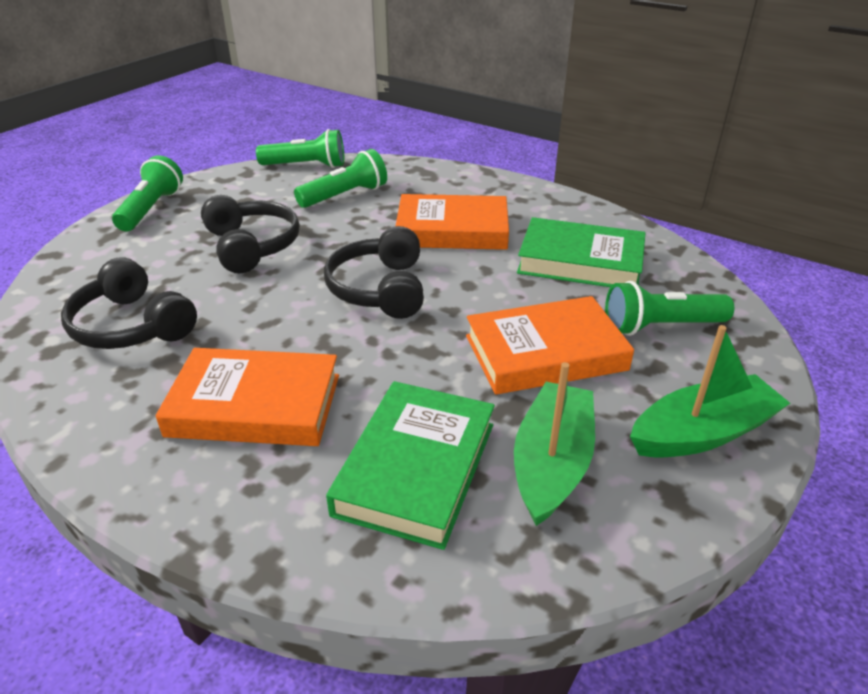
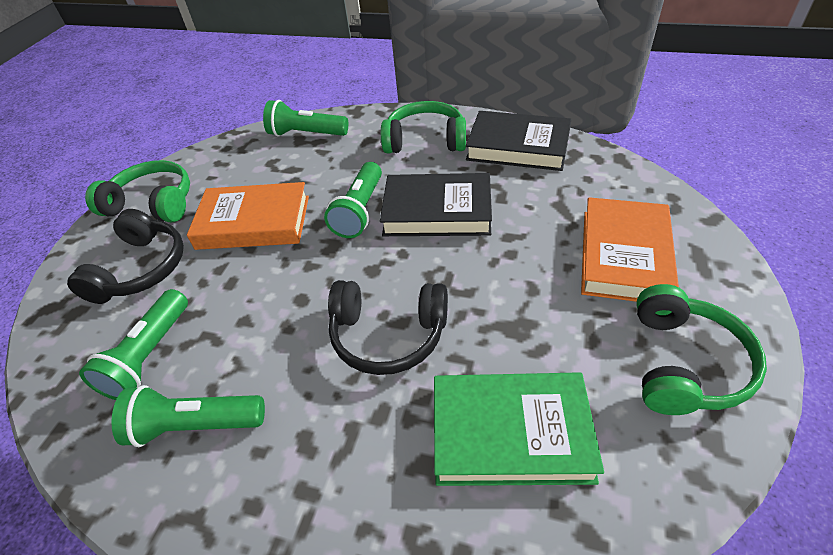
black book: 0 -> 2
black headphones: 3 -> 2
green boat: 2 -> 0
green book: 2 -> 1
green headphones: 0 -> 3
orange book: 3 -> 2

